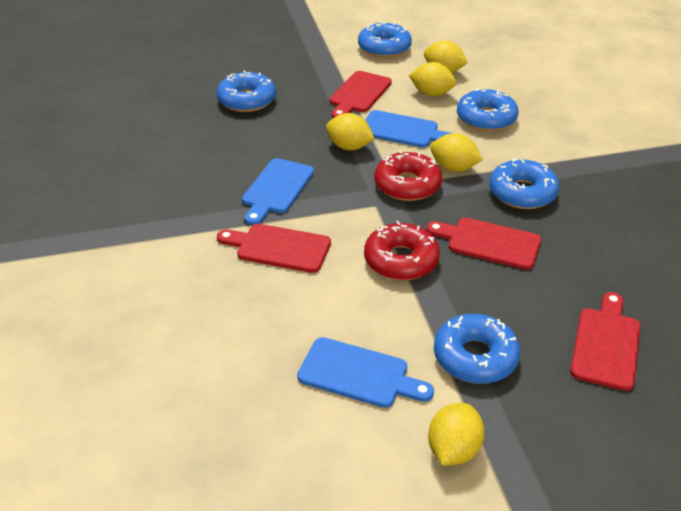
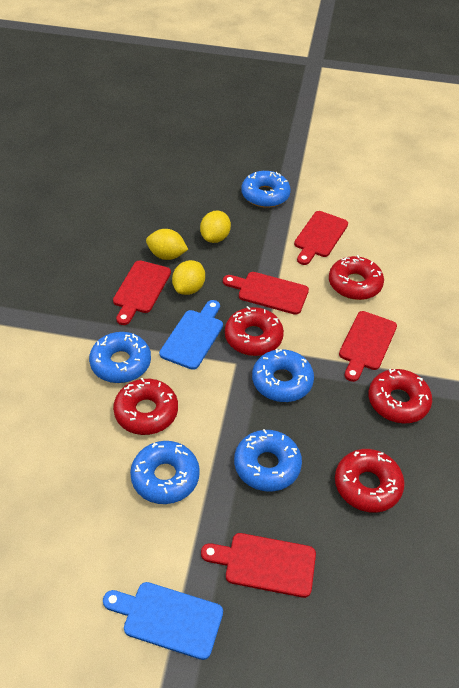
blue cutting board: 3 -> 2
red cutting board: 4 -> 5
red donut: 2 -> 5
yellow lemon: 5 -> 3

